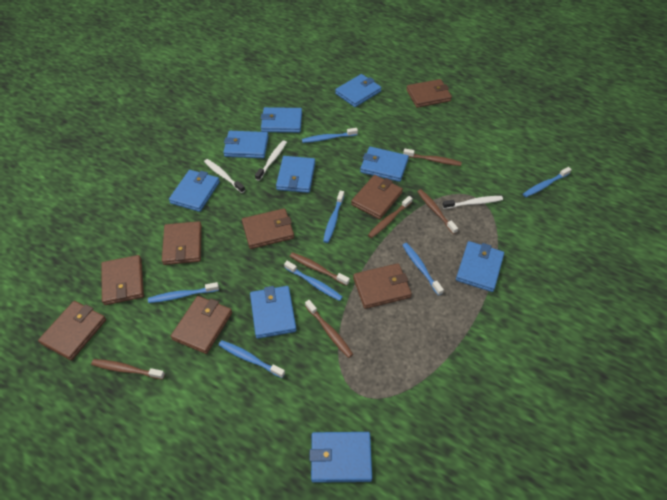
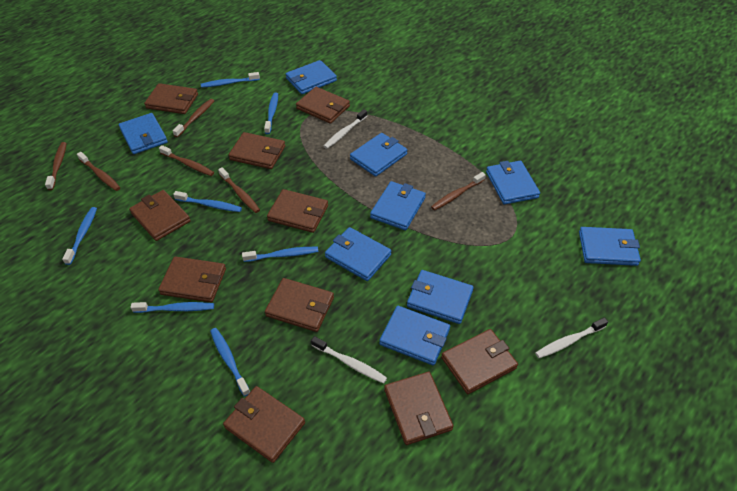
brown wallet: 8 -> 10

